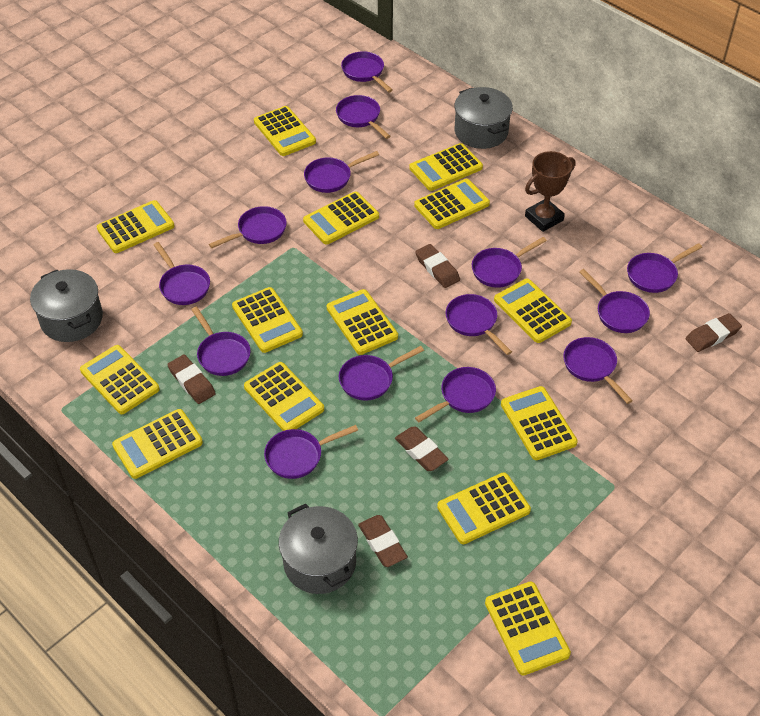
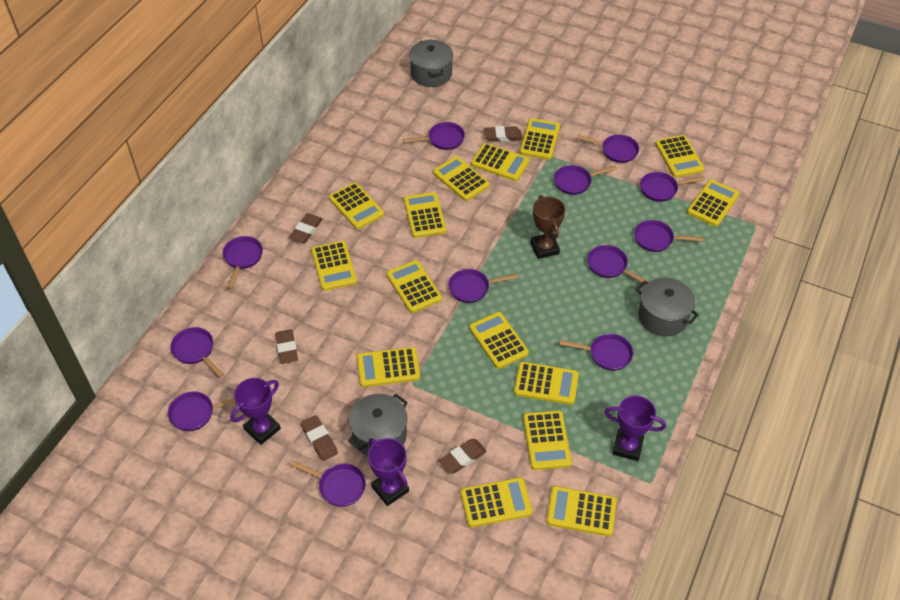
purple pan: 14 -> 12
purple trophy: 0 -> 3
yellow calculator: 14 -> 15

